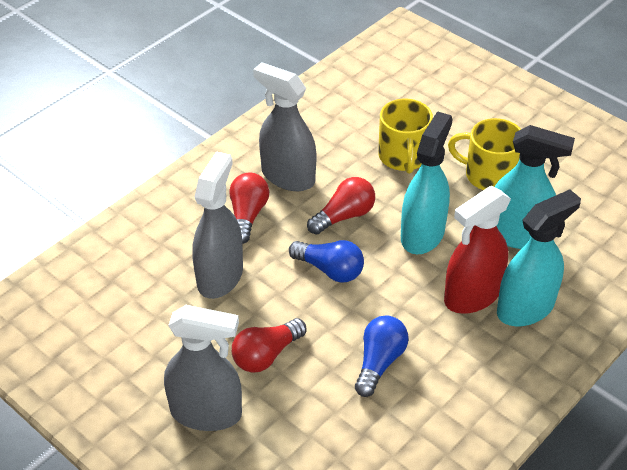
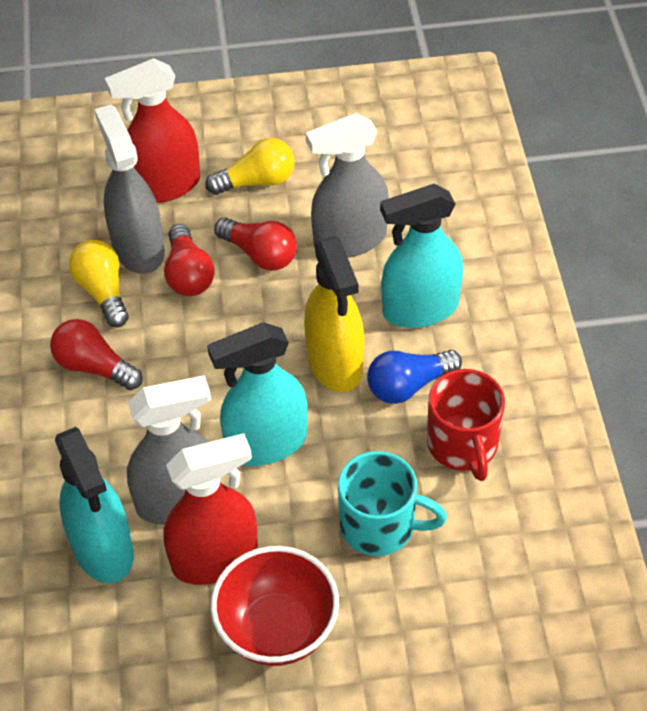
blue light bulb: 2 -> 1
red bowl: 0 -> 1
red mug: 0 -> 1
red spray bottle: 1 -> 2
turquoise mug: 0 -> 1
yellow light bulb: 0 -> 2
yellow mug: 2 -> 0
yellow spray bottle: 0 -> 1

